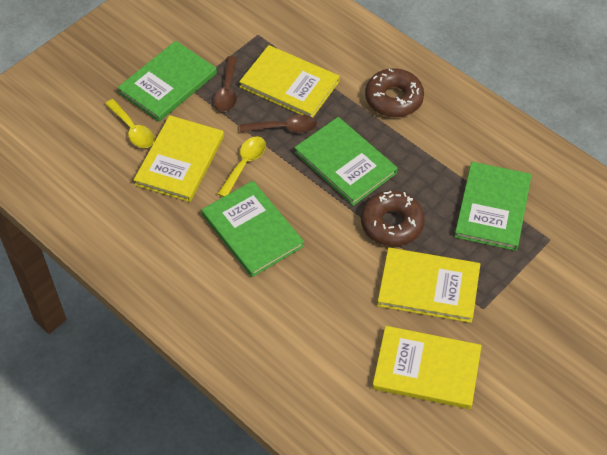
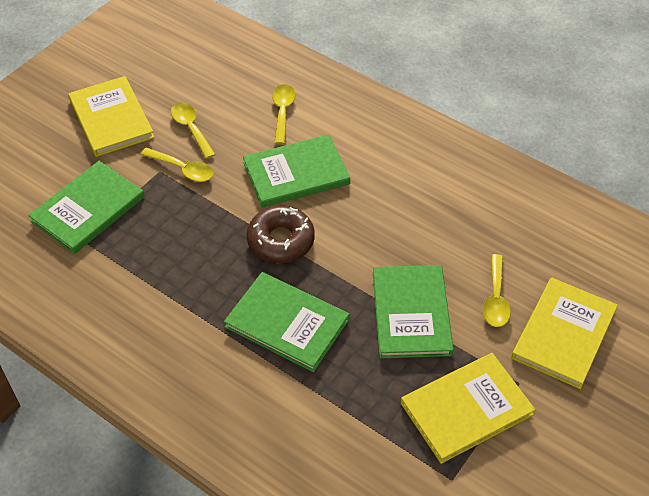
brown donut: 2 -> 1
brown spoon: 2 -> 0
yellow book: 4 -> 3
yellow spoon: 2 -> 4

